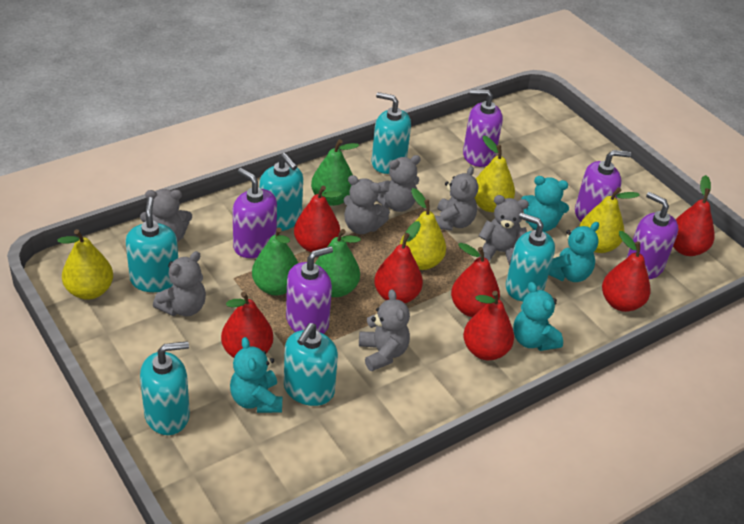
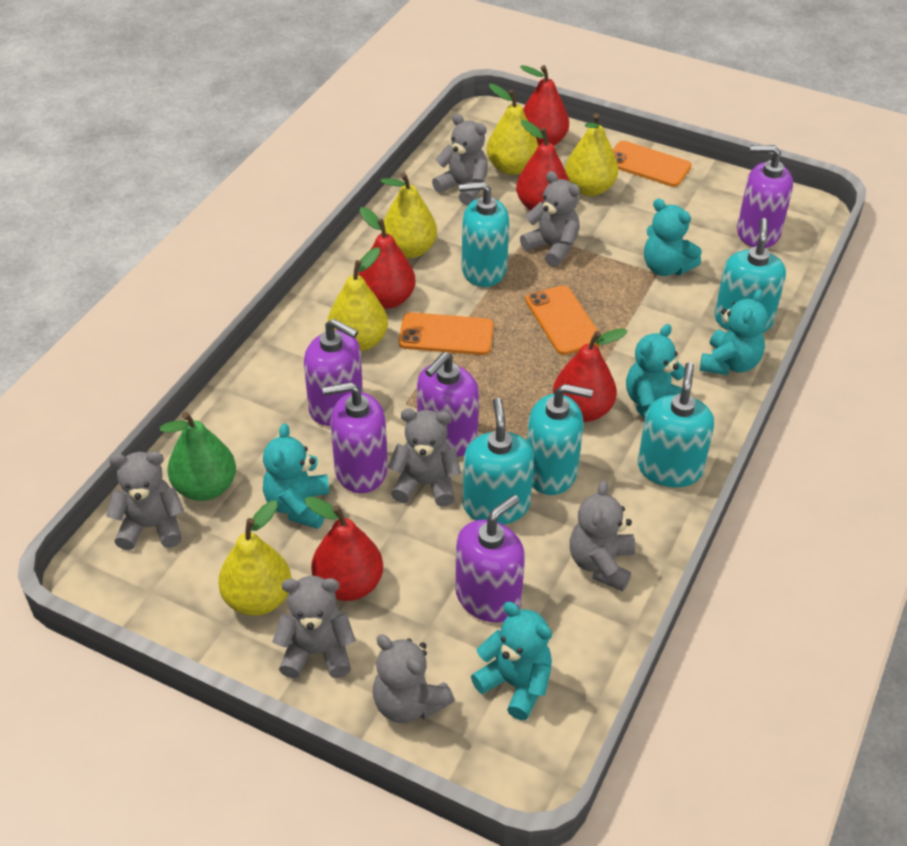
green pear: 3 -> 1
orange phone: 0 -> 3
red pear: 7 -> 5
turquoise soap dispenser: 6 -> 5
turquoise teddy bear: 4 -> 5
yellow pear: 4 -> 5

